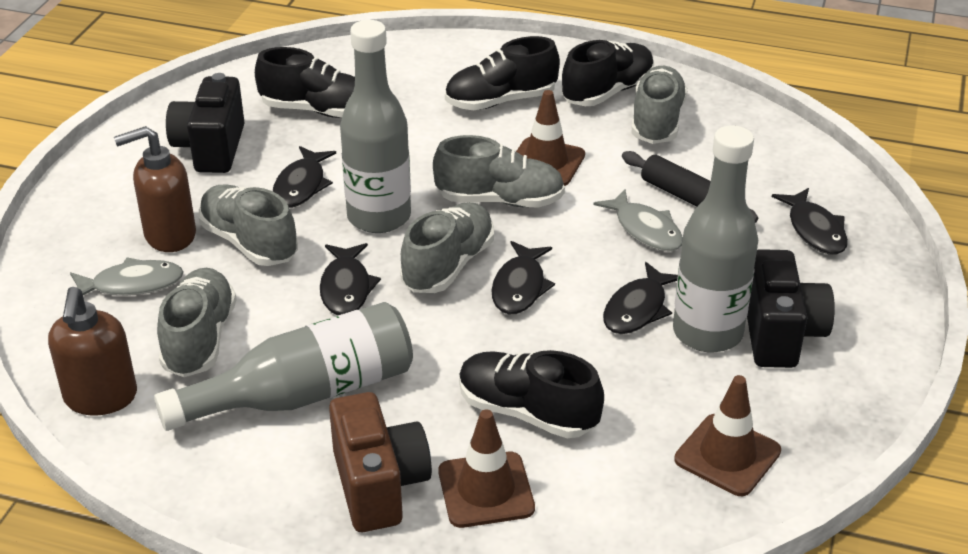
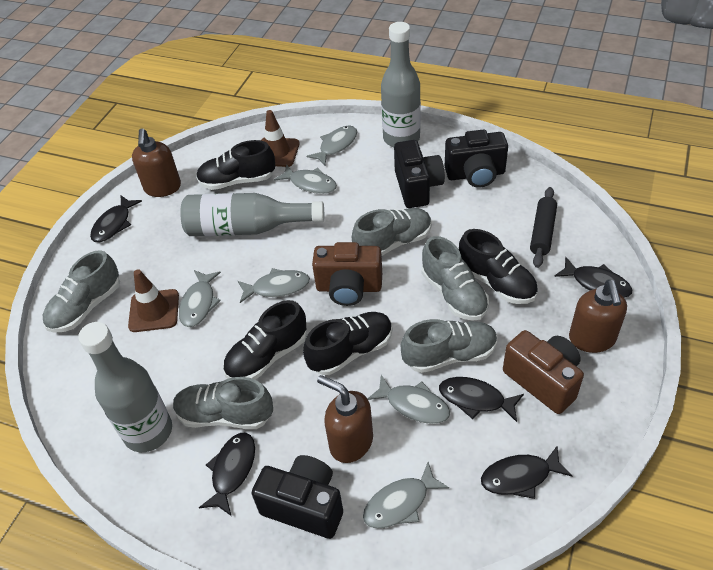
black camera: 2 -> 3
brown camera: 1 -> 2
brown soap dispenser: 2 -> 3
brown traffic cone: 3 -> 2
grey fish: 2 -> 6

